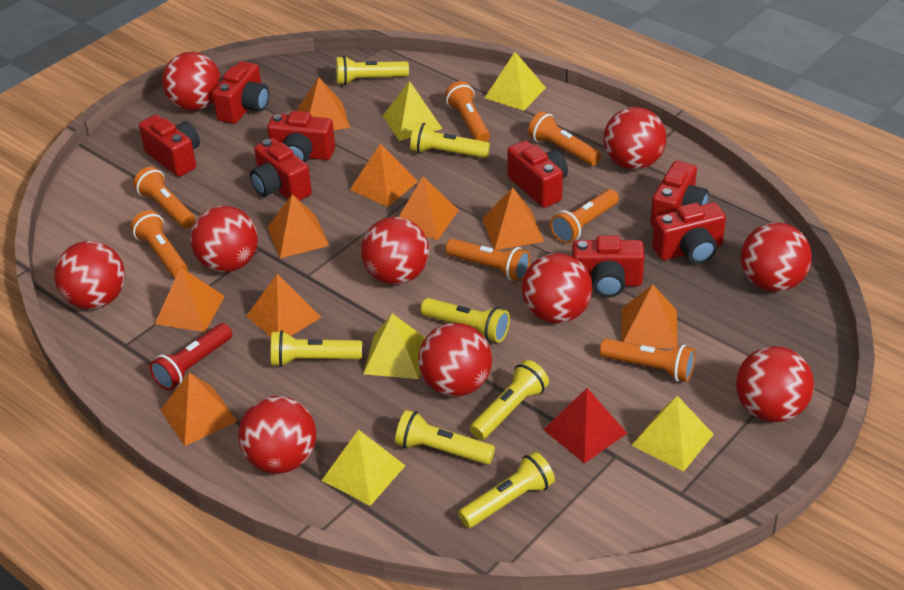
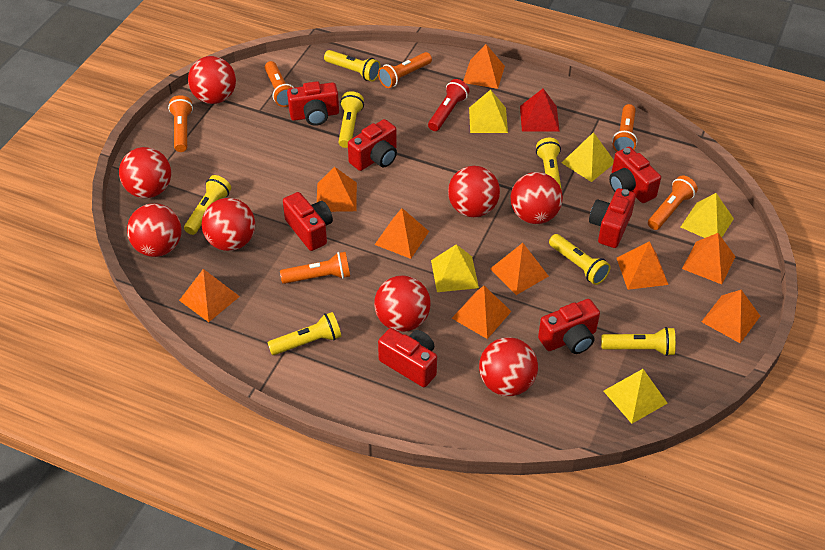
orange flashlight: 7 -> 6
red ball: 10 -> 8
red camera: 8 -> 7

